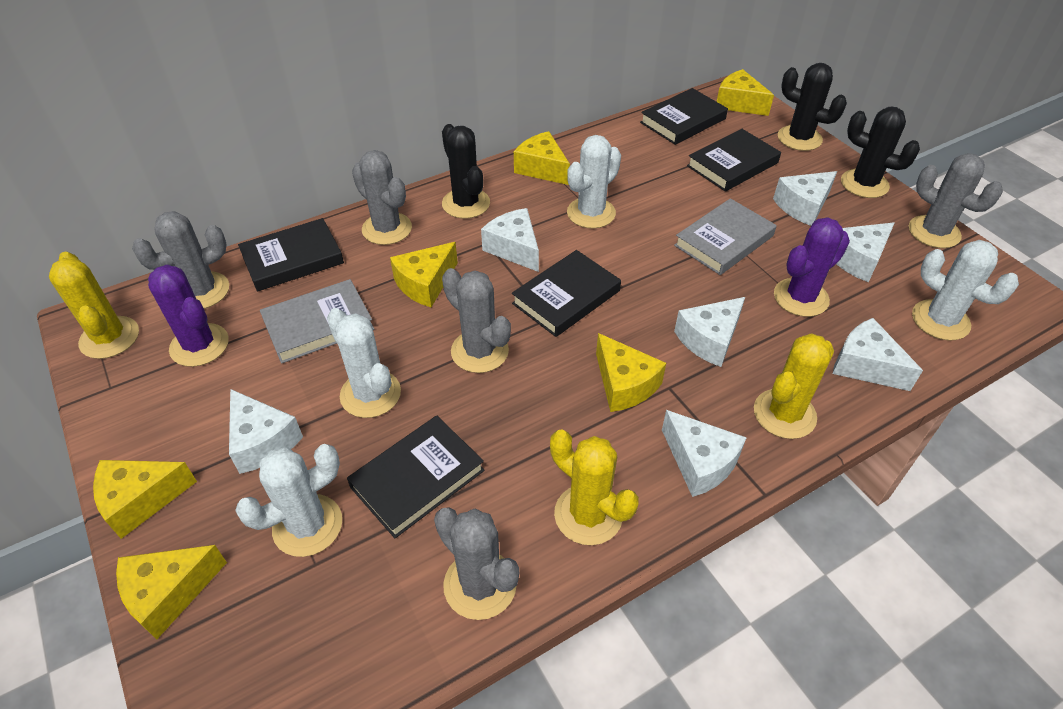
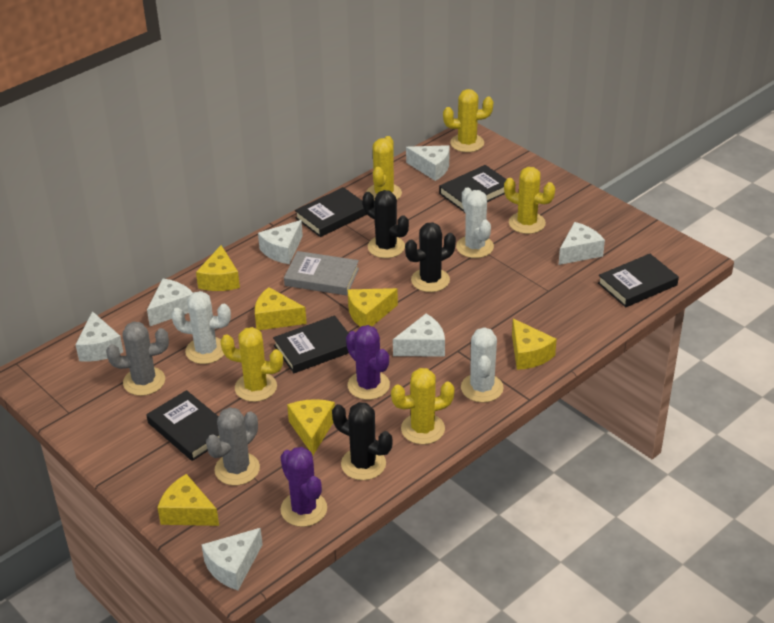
grey book: 2 -> 1
grey cactus: 5 -> 2
white cactus: 4 -> 3
yellow cactus: 3 -> 5

